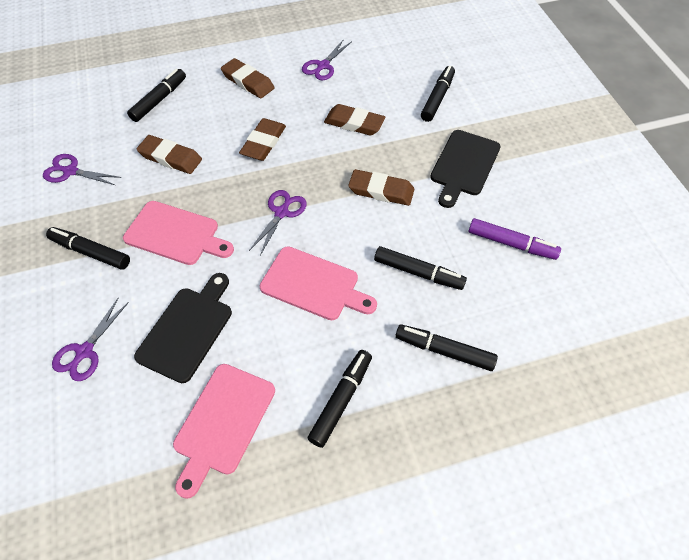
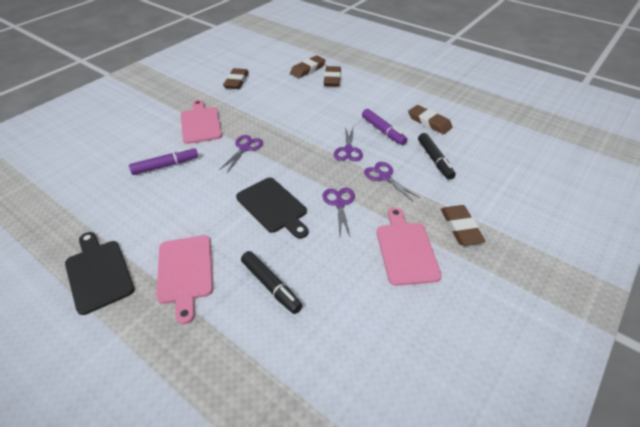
black marker: 6 -> 2
purple marker: 1 -> 2

